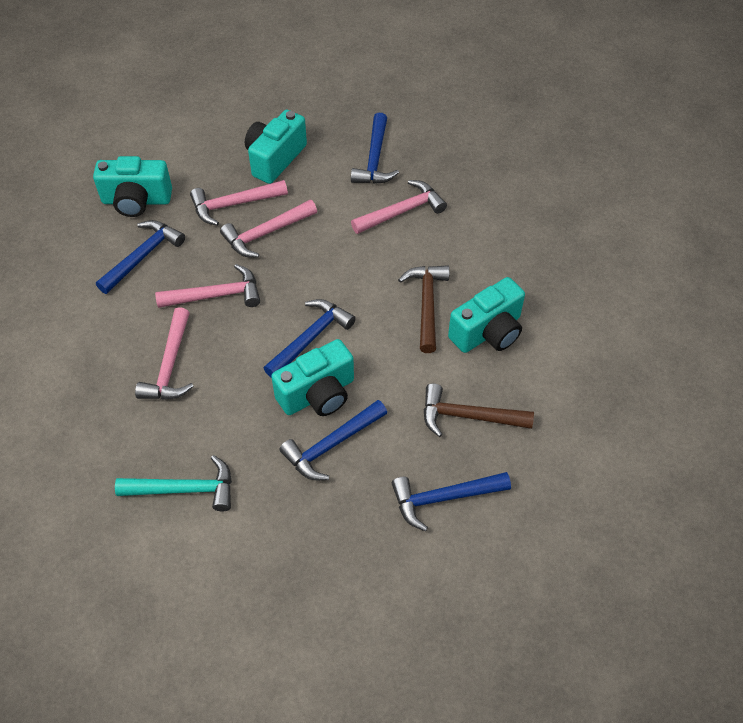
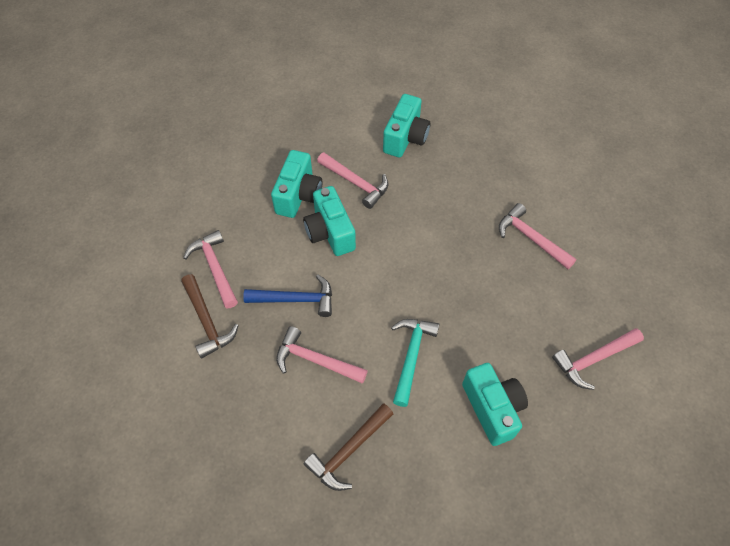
blue hammer: 5 -> 1

